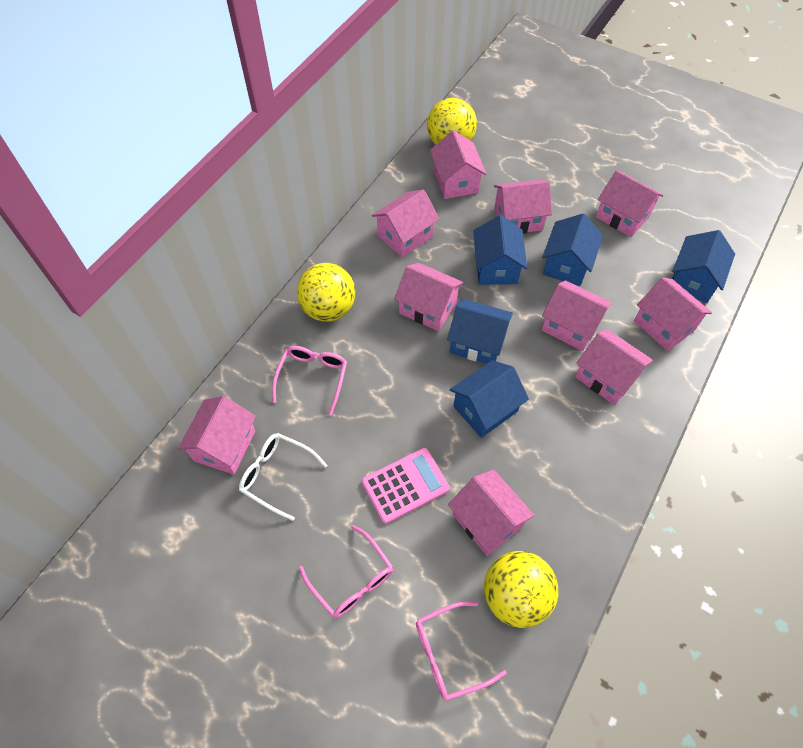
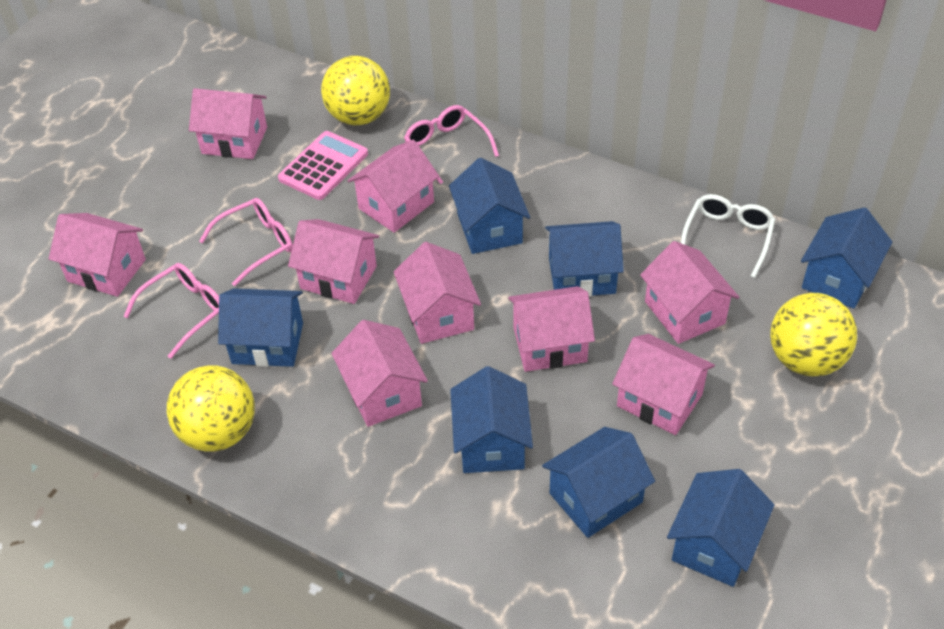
blue house: 5 -> 7
pink house: 10 -> 9

